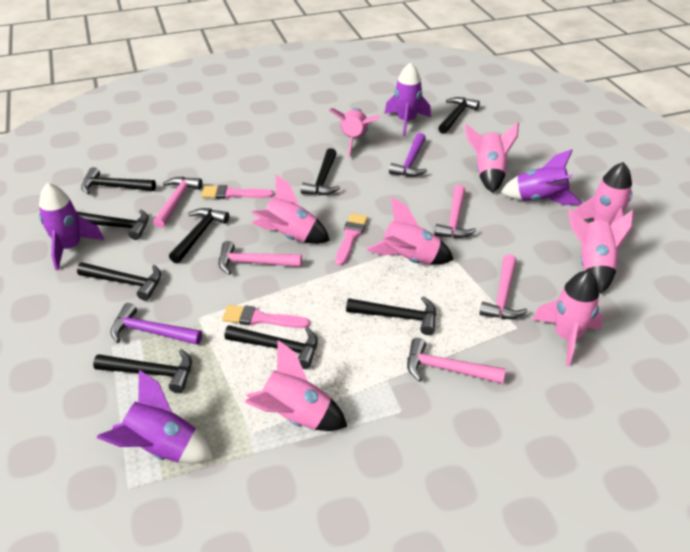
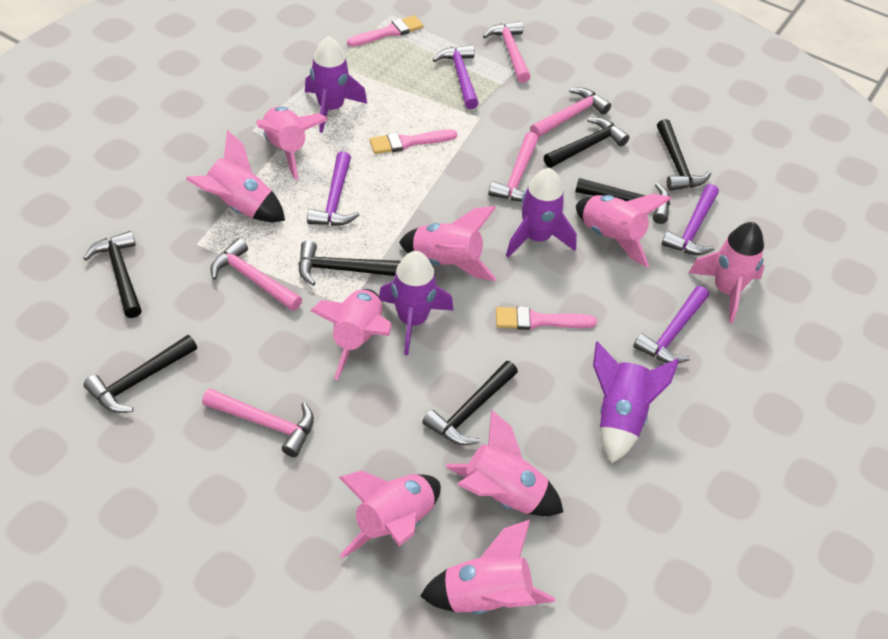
black hammer: 9 -> 7
pink rocket: 8 -> 9
purple hammer: 2 -> 4

